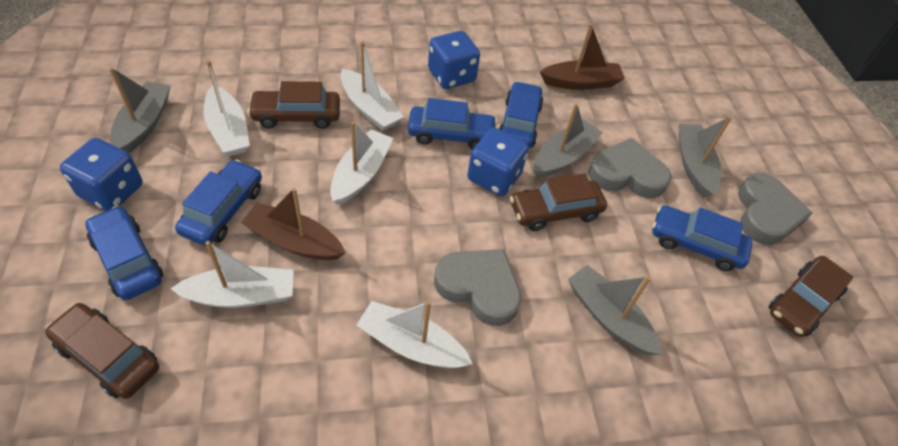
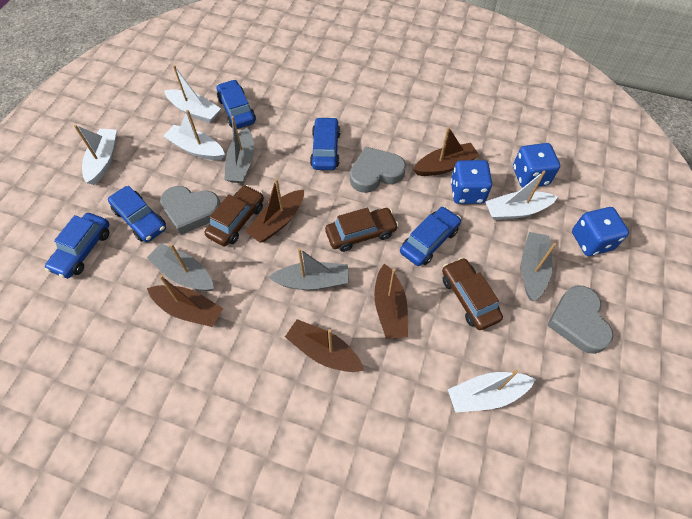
brown boat: 2 -> 5
brown car: 4 -> 3

